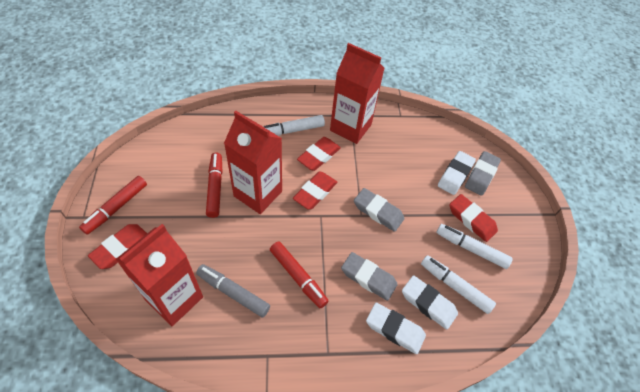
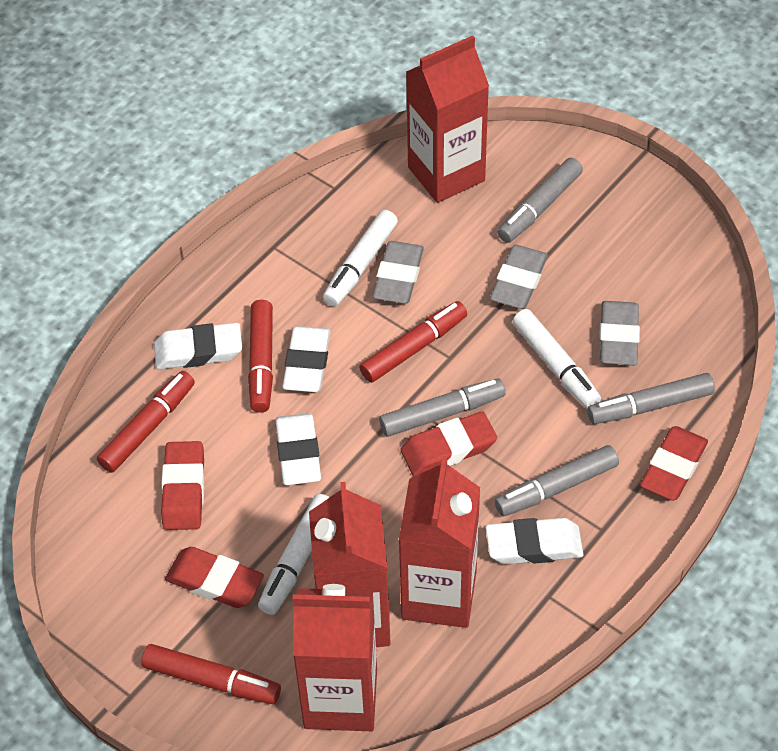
grey marker: 1 -> 4
red carton: 3 -> 4
red marker: 3 -> 4
white eraser: 3 -> 4

